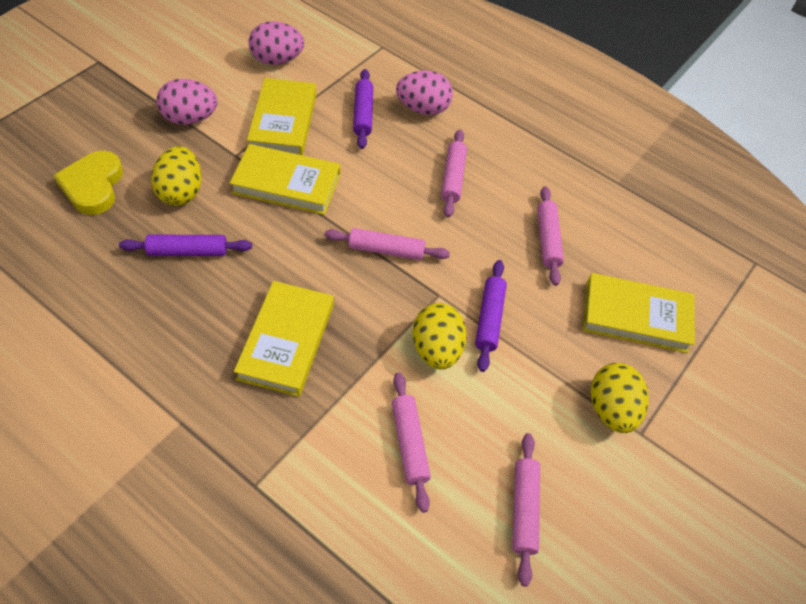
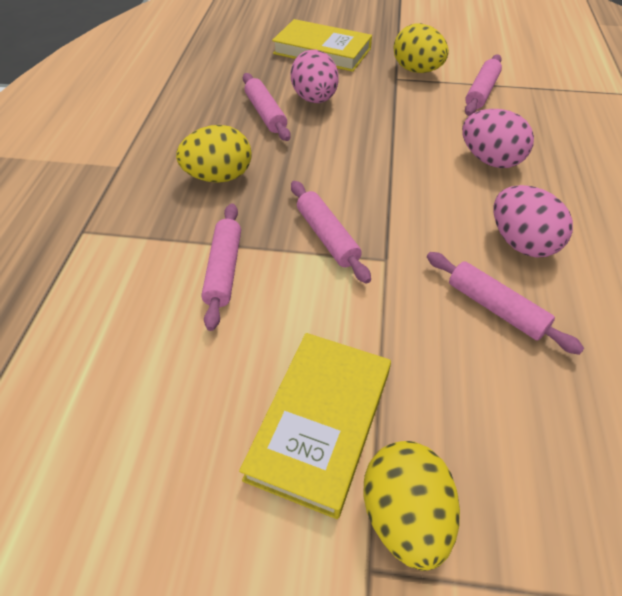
purple rolling pin: 3 -> 0
yellow book: 4 -> 2
yellow heart: 1 -> 0

